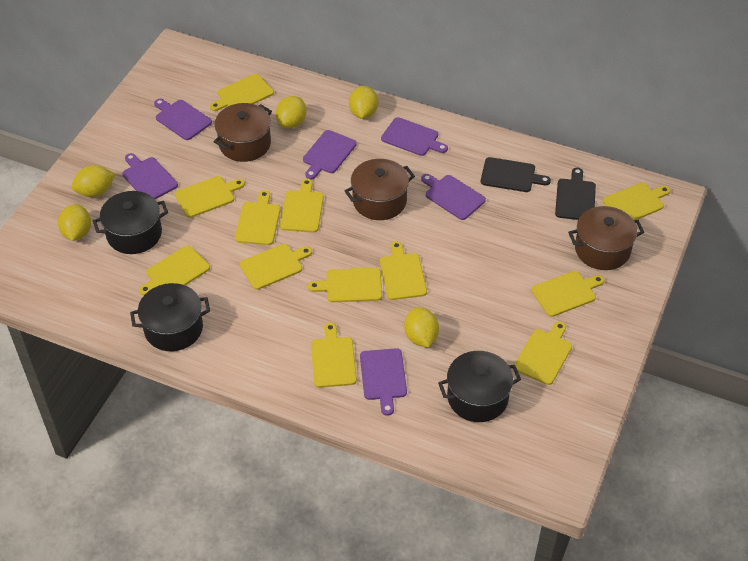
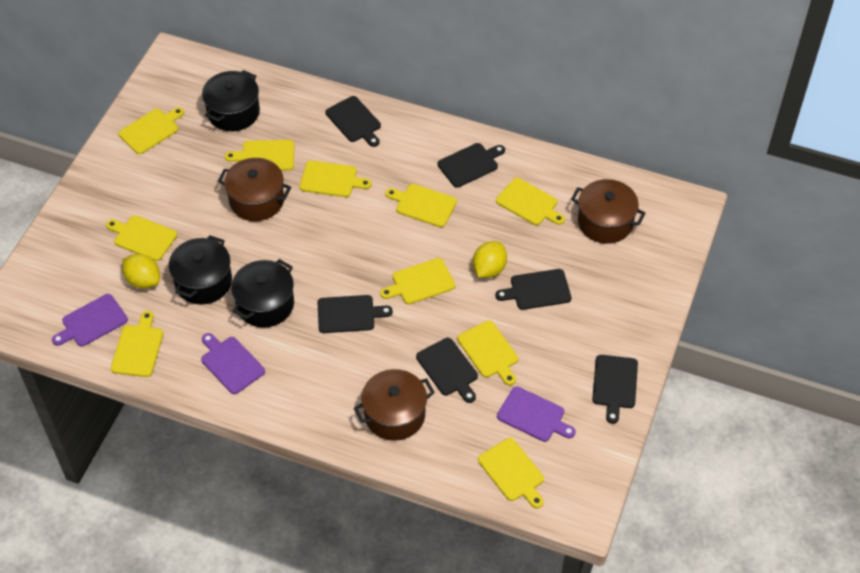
black cutting board: 2 -> 6
purple cutting board: 6 -> 3
yellow cutting board: 12 -> 10
yellow lemon: 5 -> 2

